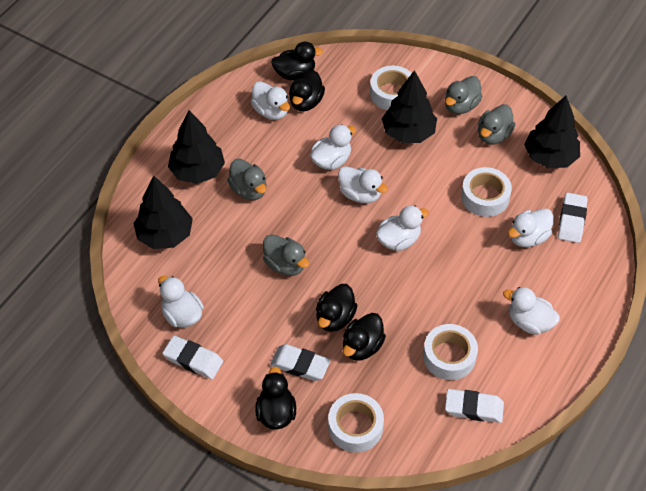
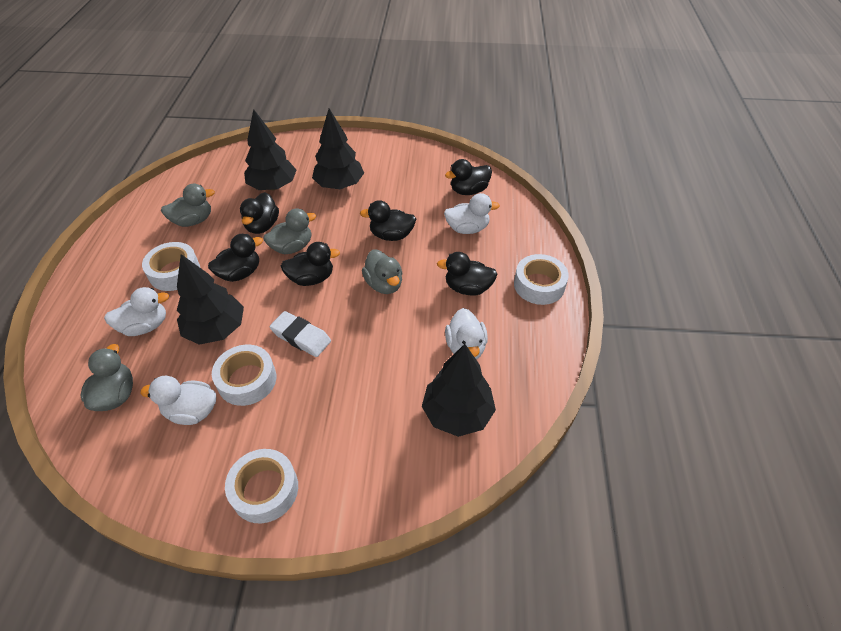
black duck: 5 -> 6
white duck: 7 -> 4
white eraser: 4 -> 1

